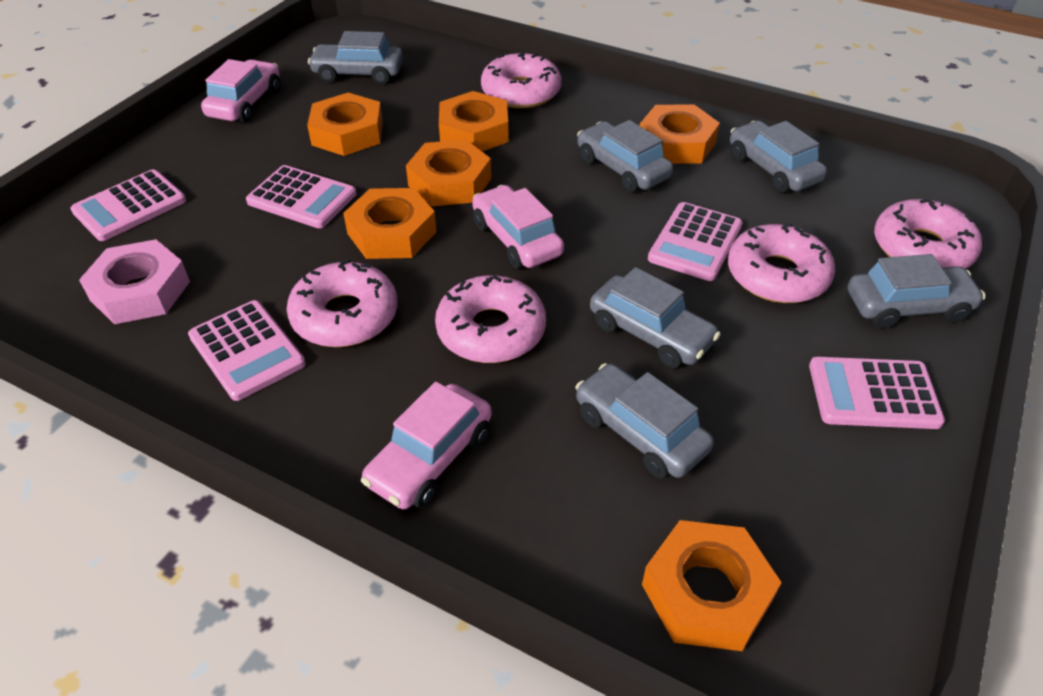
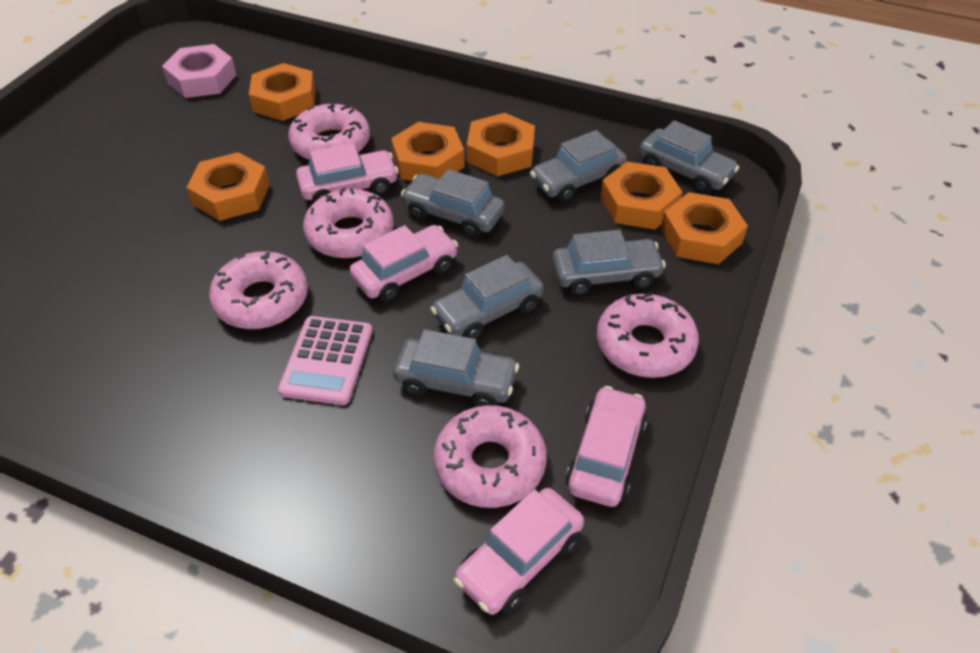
pink calculator: 5 -> 1
pink car: 3 -> 4

